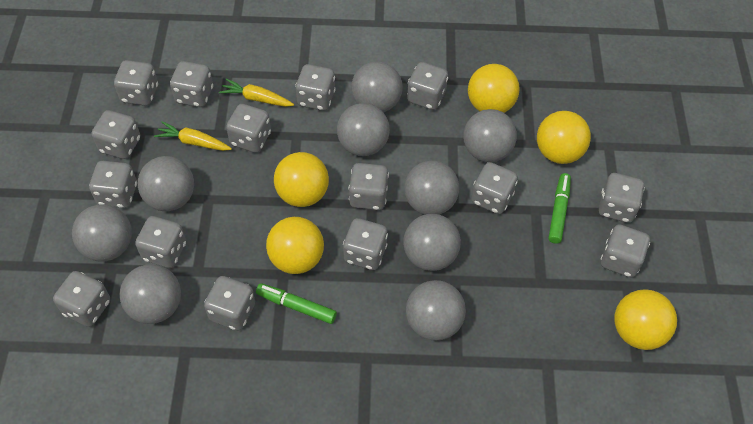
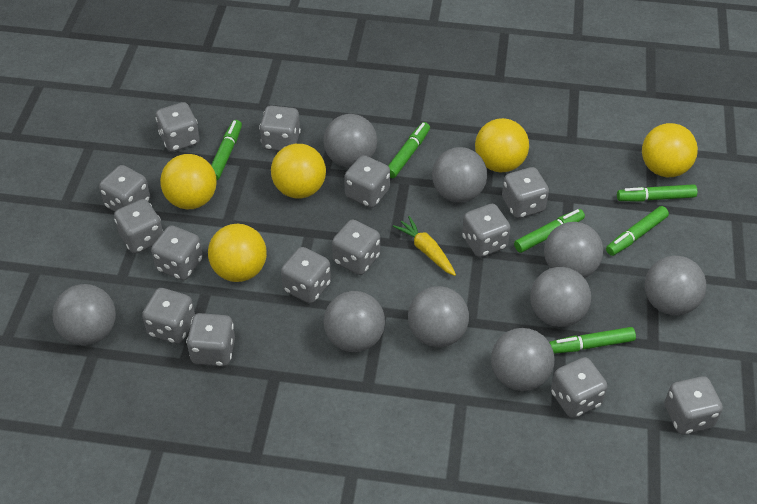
green marker: 2 -> 6
grey dice: 15 -> 14
yellow carrot: 2 -> 1

